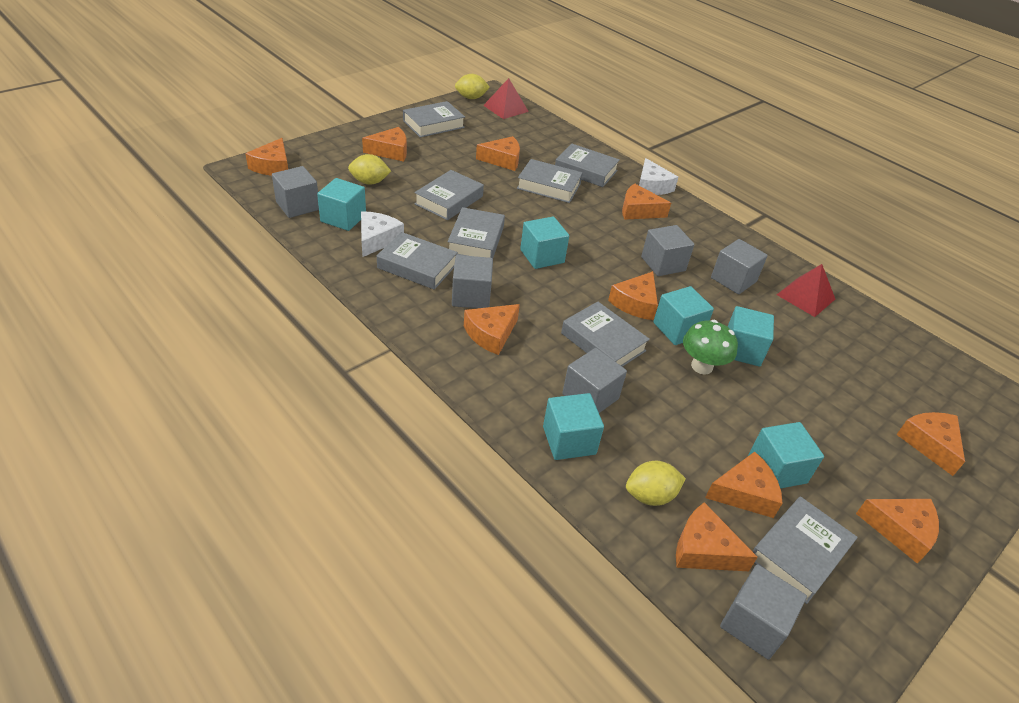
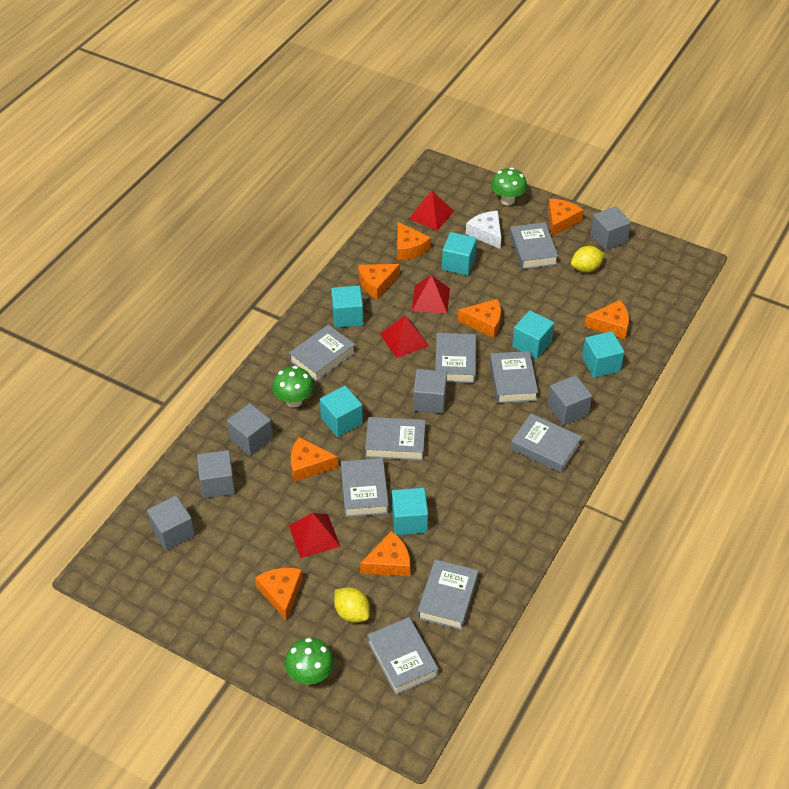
green mushroom: 1 -> 3
grey book: 8 -> 9
orange cheese: 10 -> 8
red pyramid: 2 -> 4
white cheese: 2 -> 1
yellow lemon: 3 -> 2

